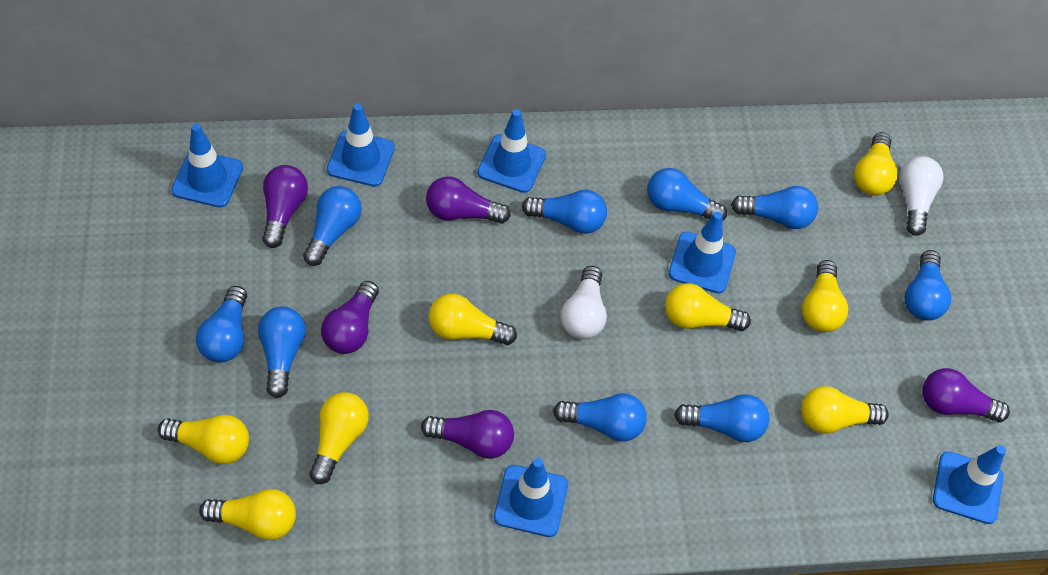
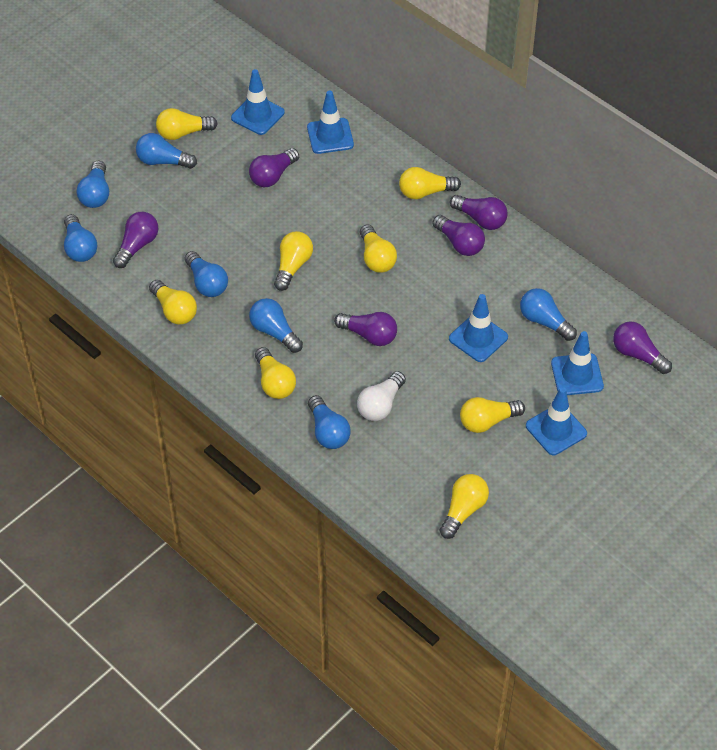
blue light bulb: 9 -> 7
blue traffic cone: 6 -> 5
purple light bulb: 5 -> 6
white light bulb: 2 -> 1

